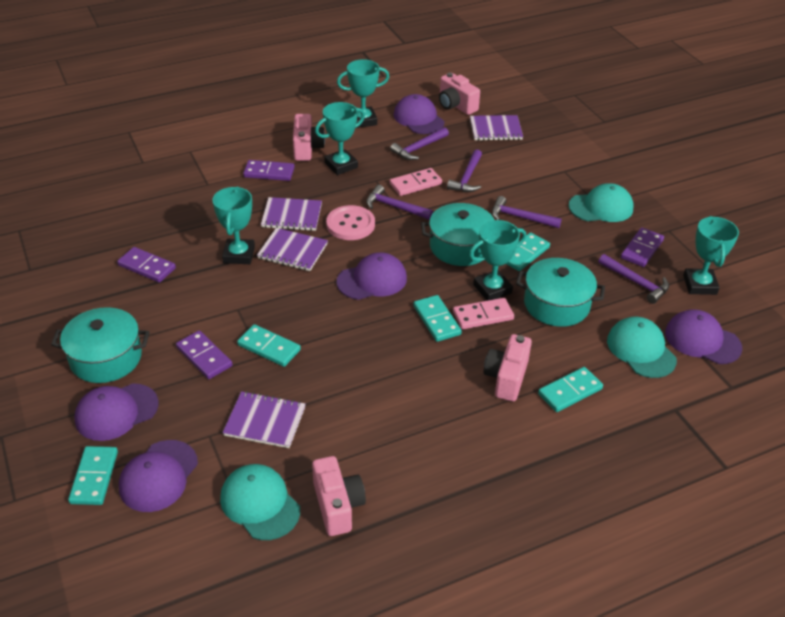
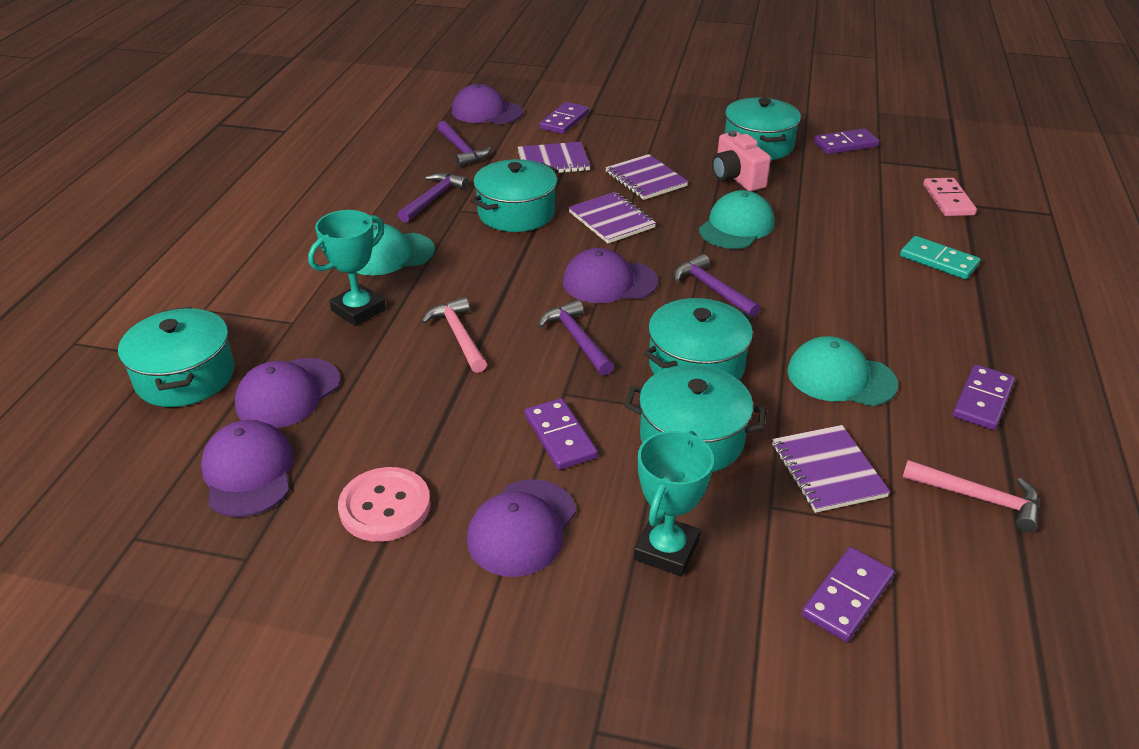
pink camera: 4 -> 1
pink domino: 2 -> 1
pink hammer: 0 -> 2
purple domino: 4 -> 5
purple hammer: 5 -> 4
turquoise domino: 5 -> 1
turquoise pot: 3 -> 5
turquoise trophy: 5 -> 2

